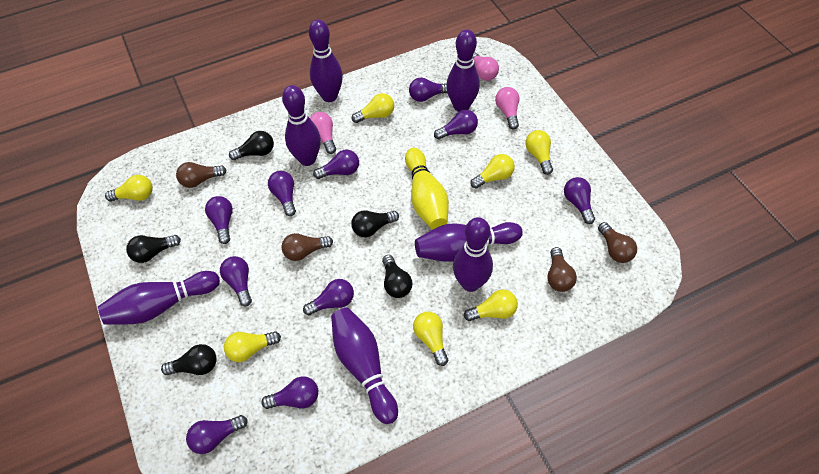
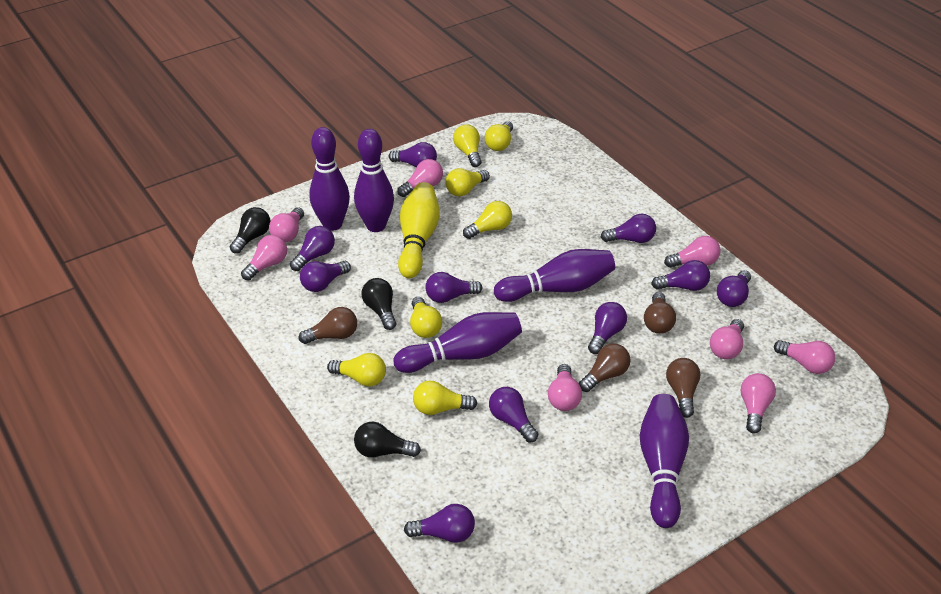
black light bulb: 5 -> 3
pink light bulb: 3 -> 8
purple bowling pin: 7 -> 5

